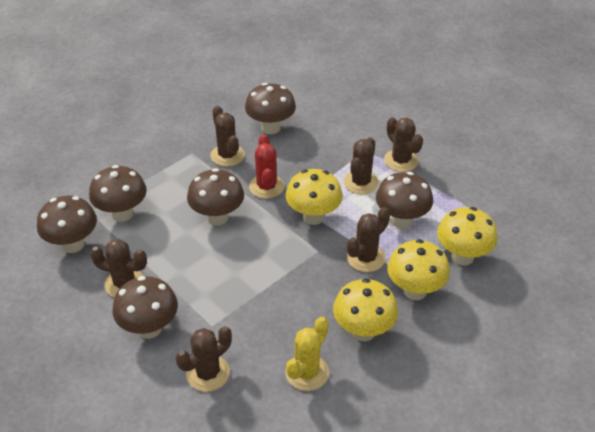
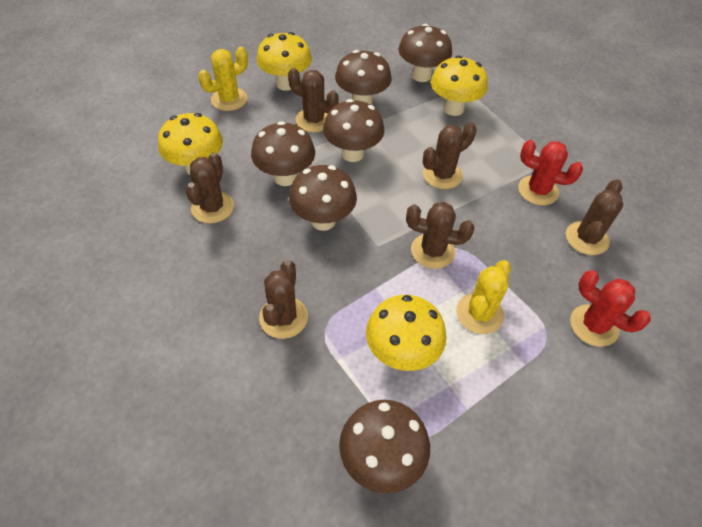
red cactus: 1 -> 2
yellow cactus: 1 -> 2

